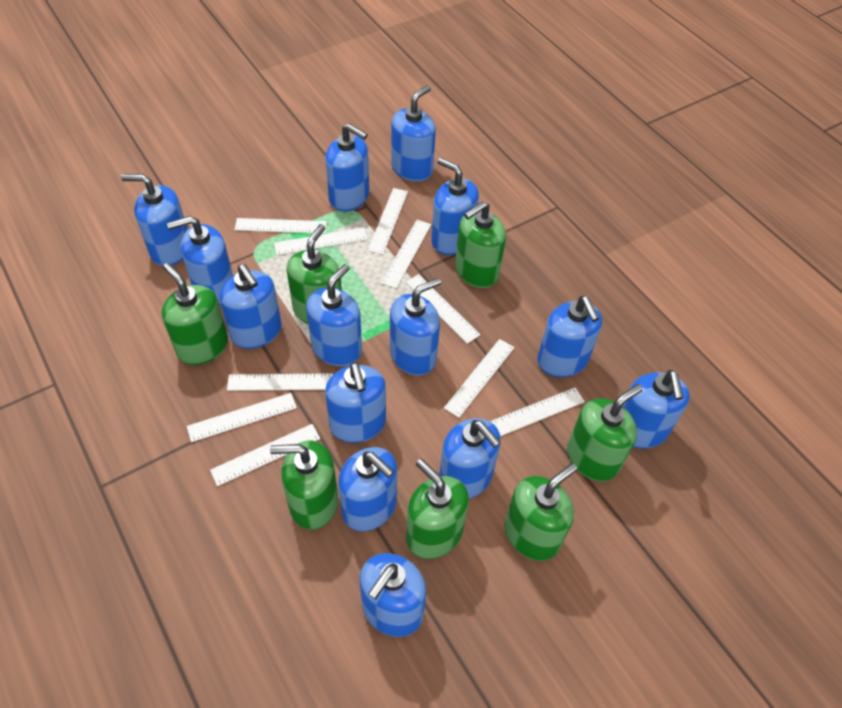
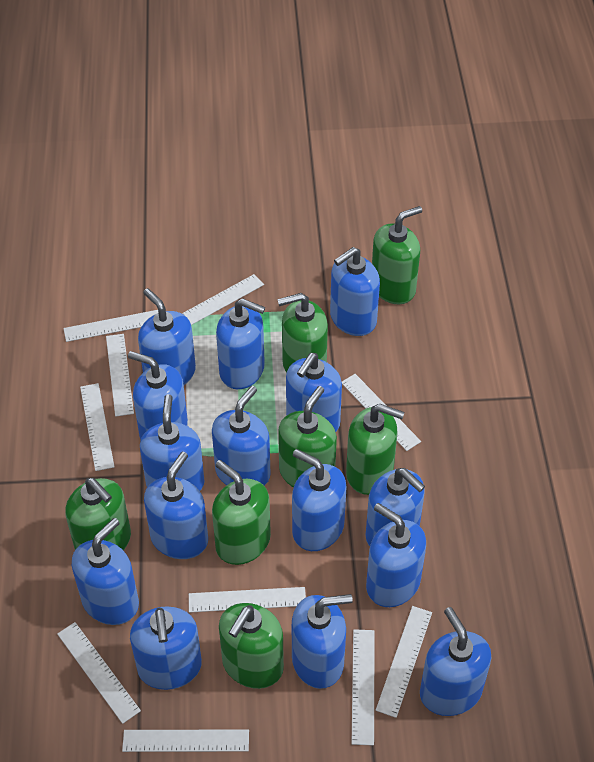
blue soap dispenser: 14 -> 15

